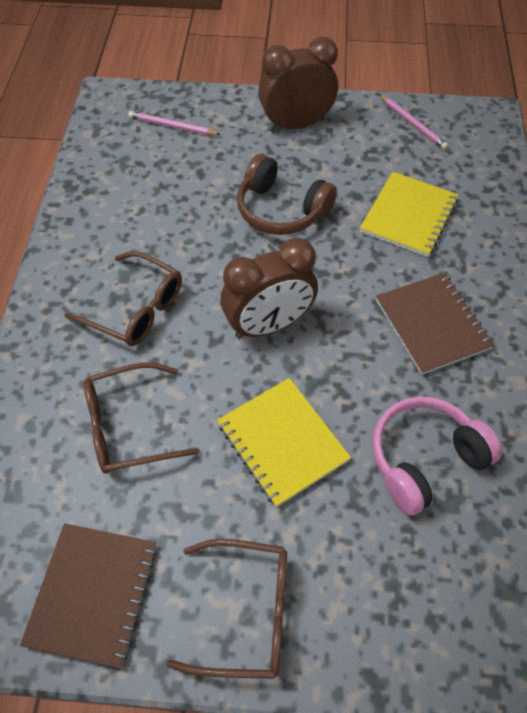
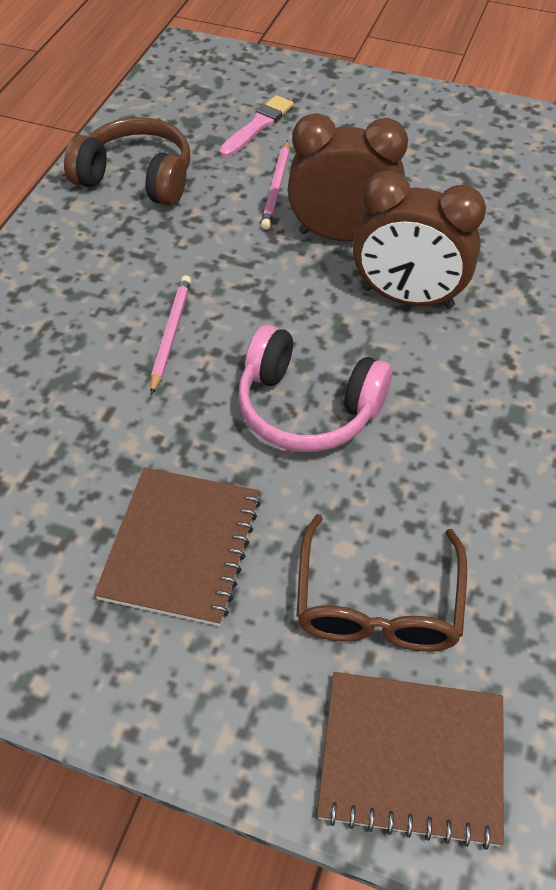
brown glasses: 3 -> 1
pink brush: 0 -> 1
yellow notebook: 2 -> 0

